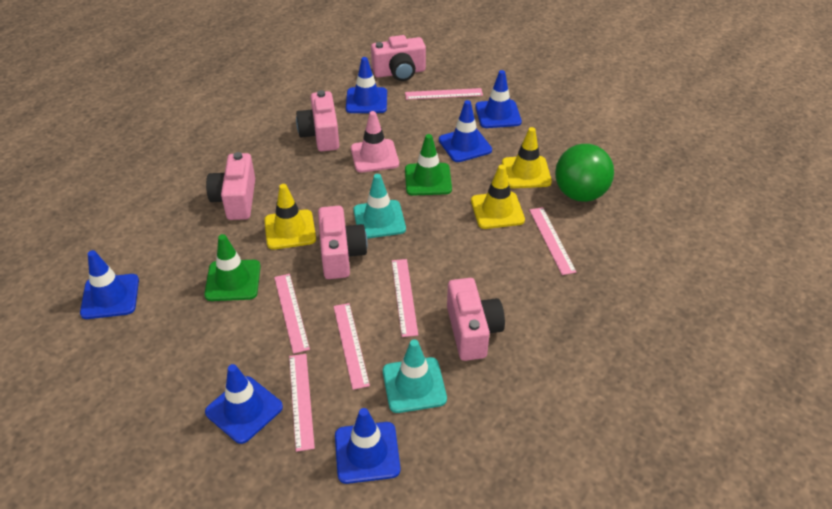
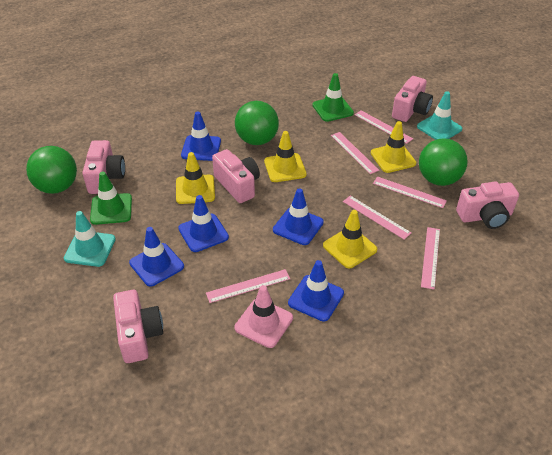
blue traffic cone: 6 -> 5
green ball: 1 -> 3
yellow traffic cone: 3 -> 4

